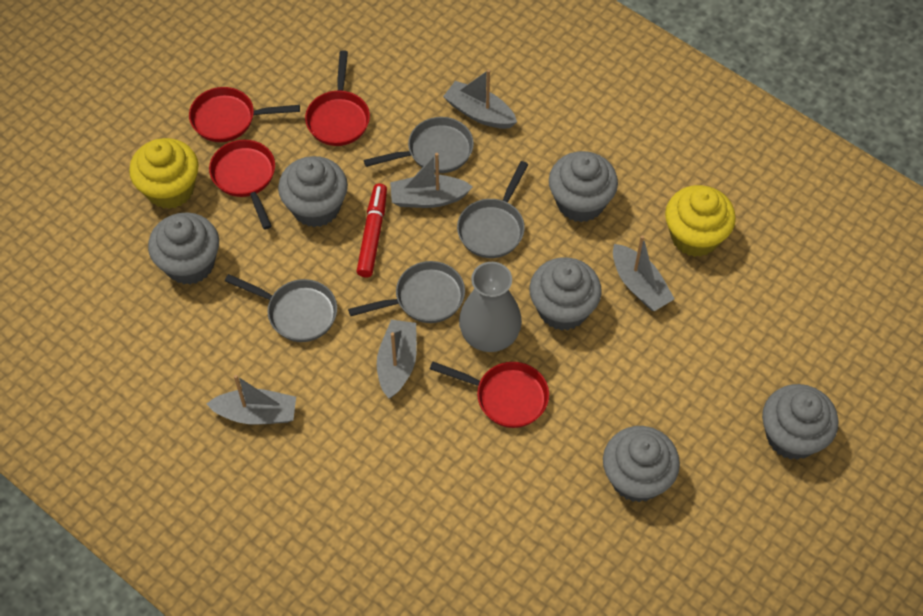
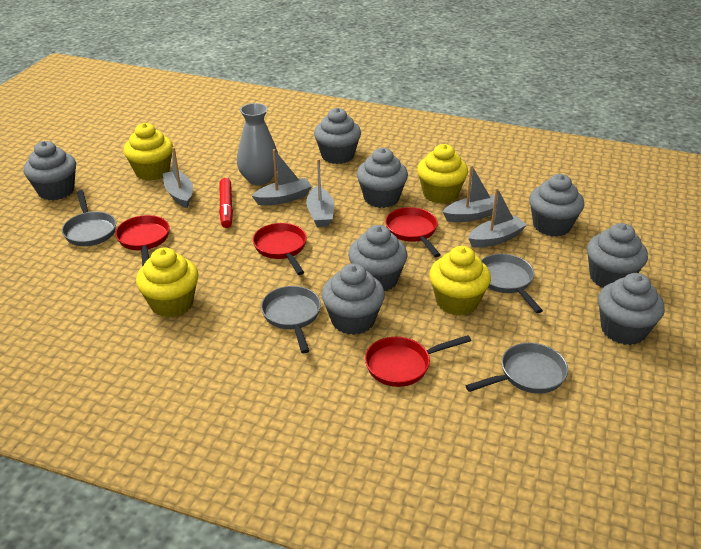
grey cupcake: 6 -> 8
yellow cupcake: 2 -> 4

